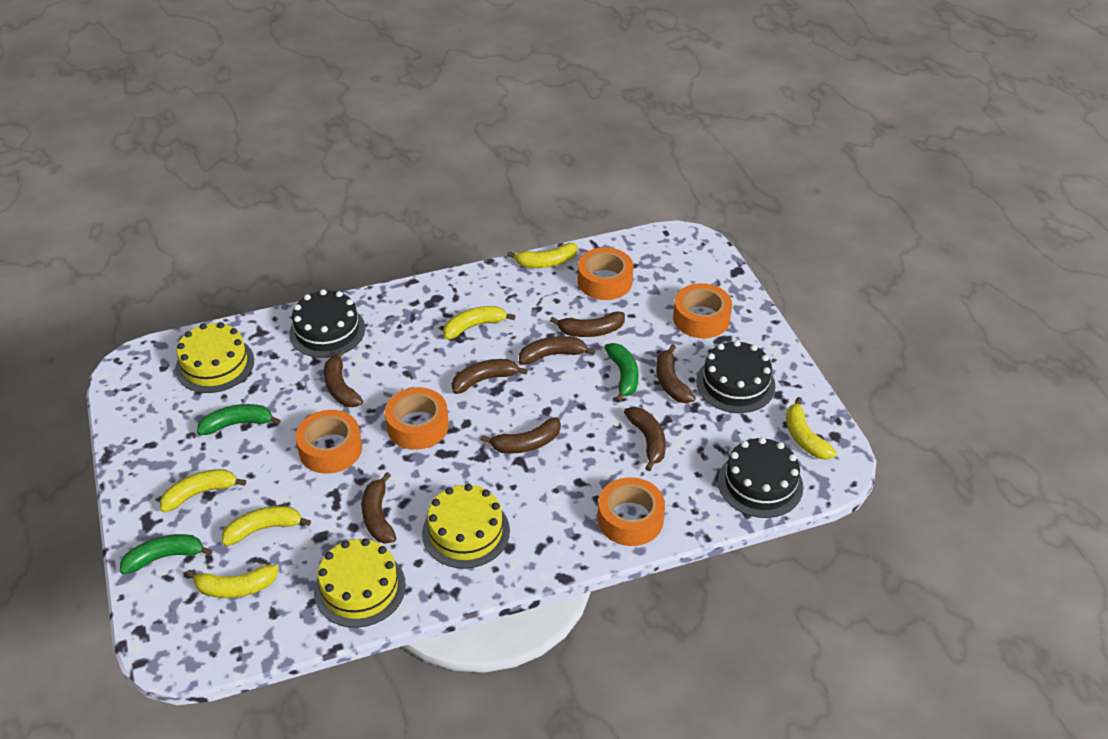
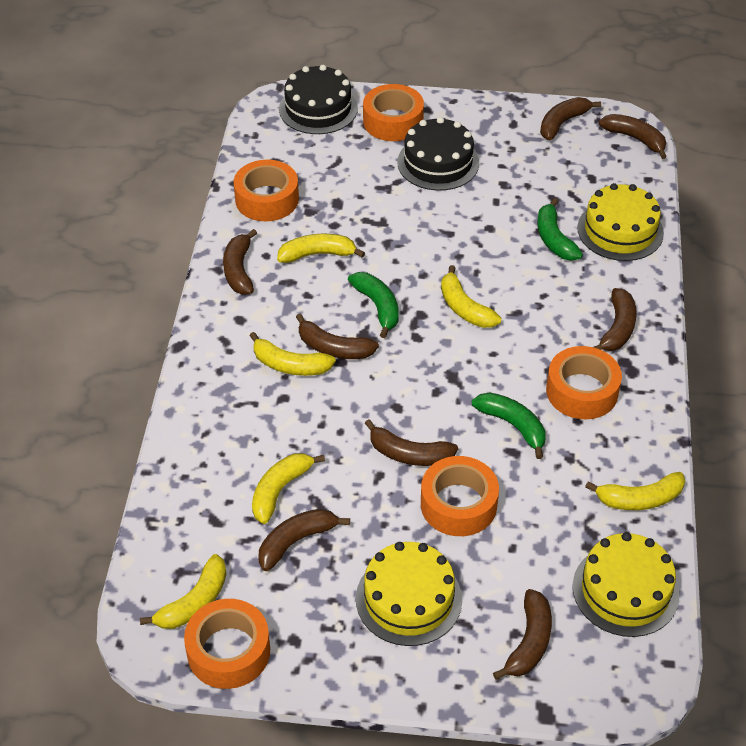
black cake: 3 -> 2

